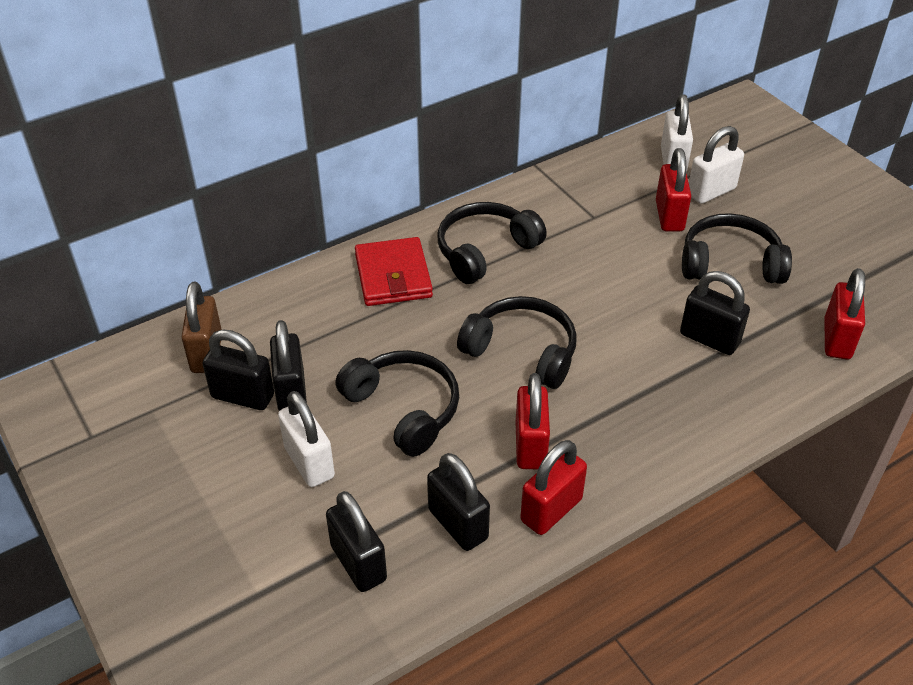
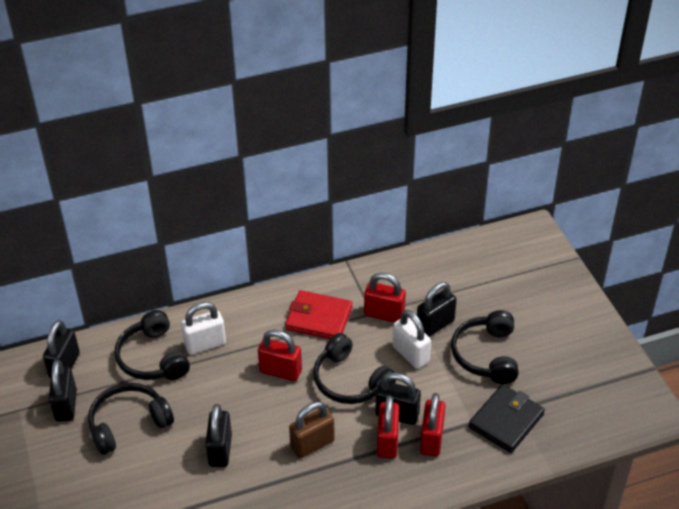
black wallet: 0 -> 1
white padlock: 3 -> 2

